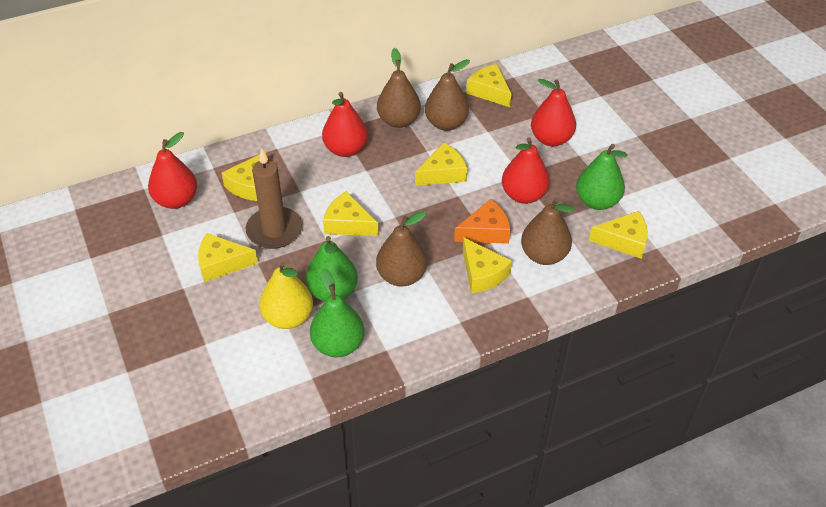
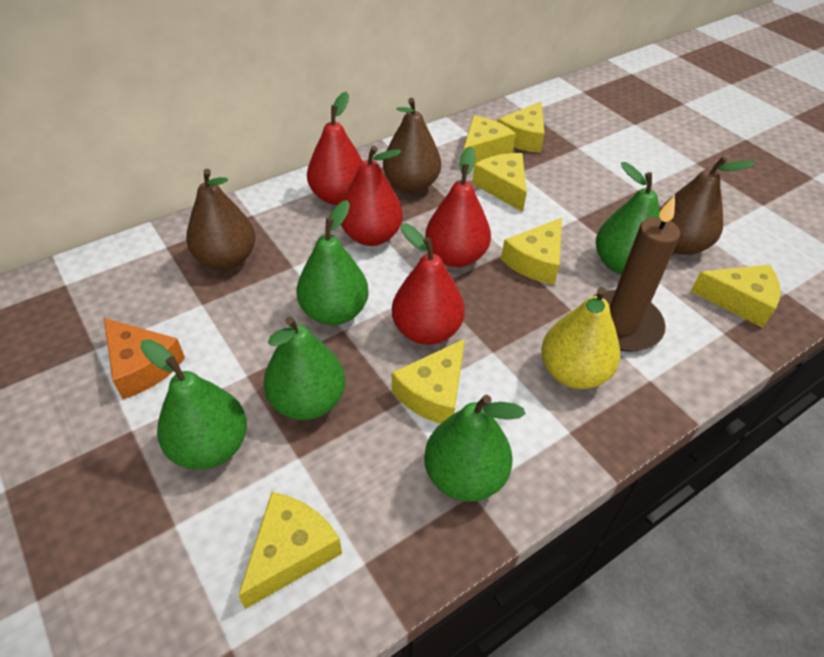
brown pear: 4 -> 3
green pear: 3 -> 5

